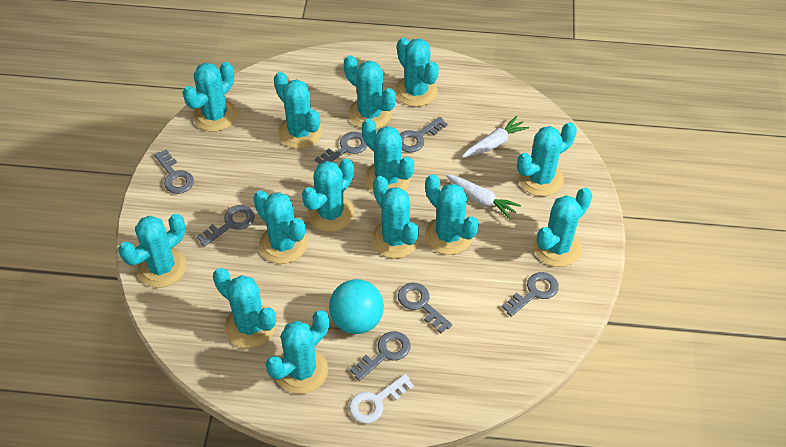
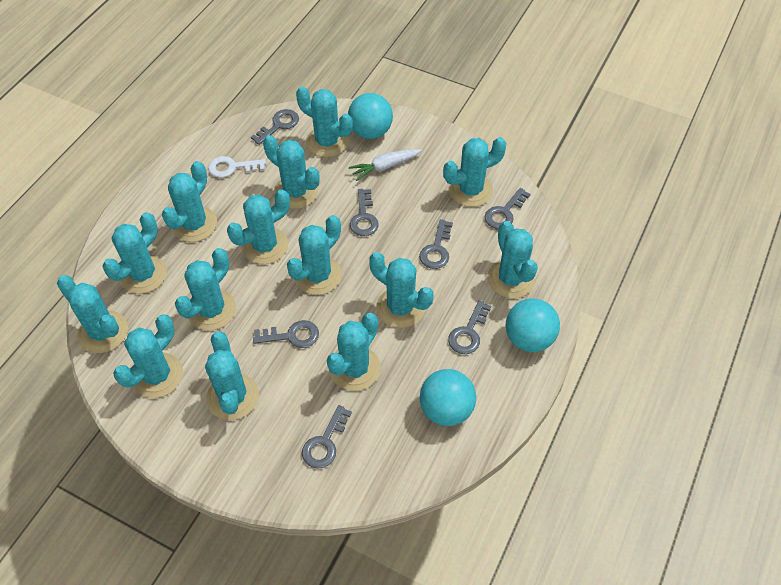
turquoise ball: 1 -> 3
white carrot: 2 -> 1

